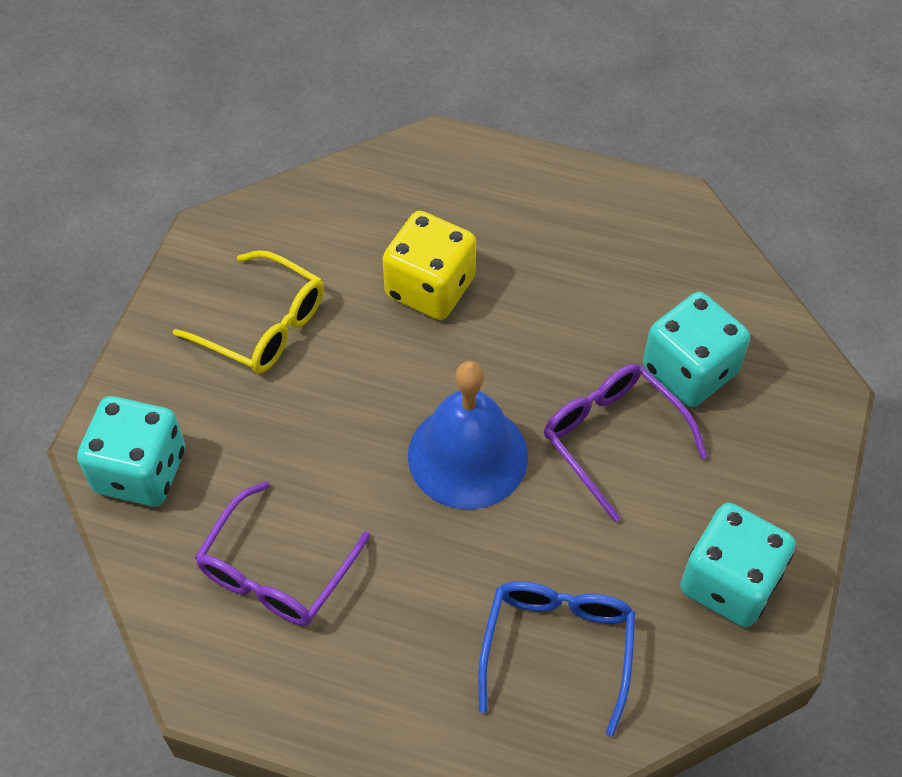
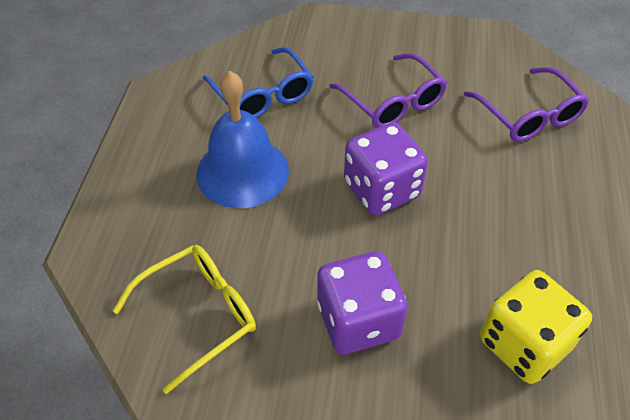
purple dice: 0 -> 2
turquoise dice: 3 -> 0

